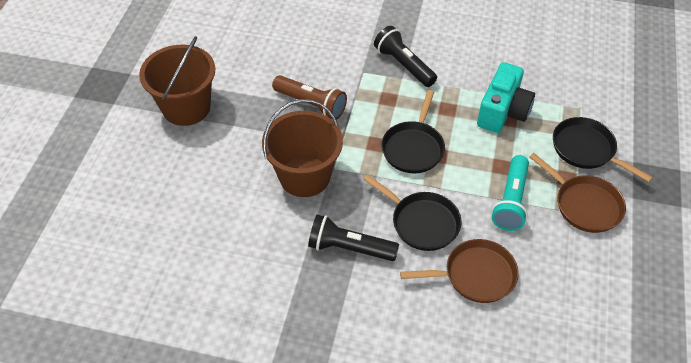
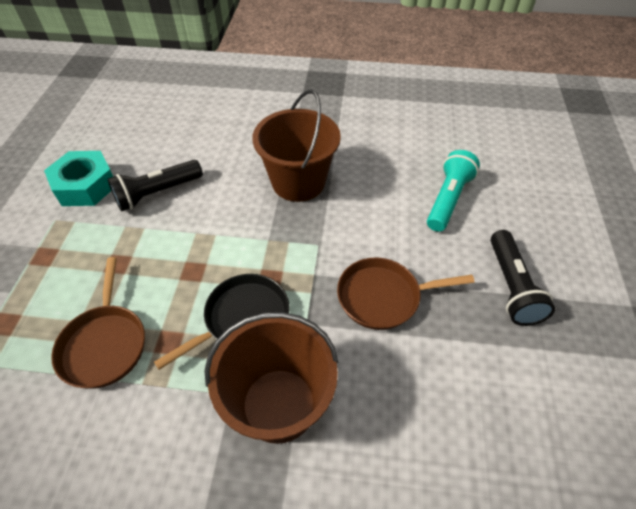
black pan: 3 -> 1
brown flashlight: 1 -> 0
turquoise camera: 1 -> 0
turquoise nut: 0 -> 1

